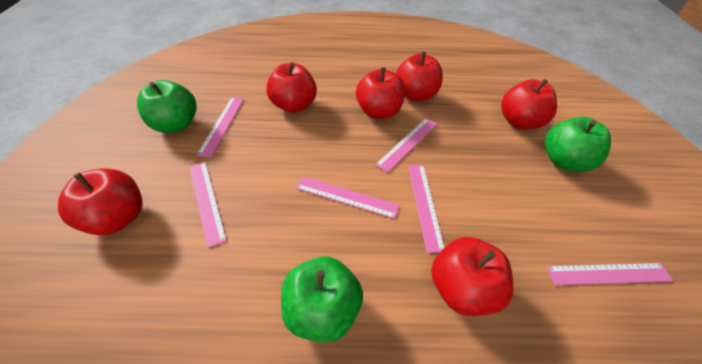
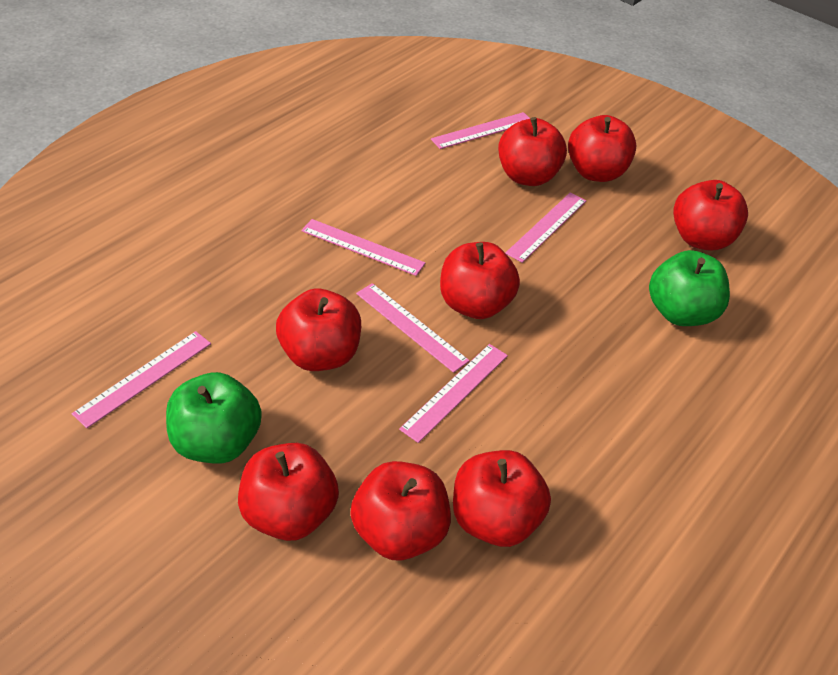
green apple: 3 -> 2
red apple: 6 -> 8

